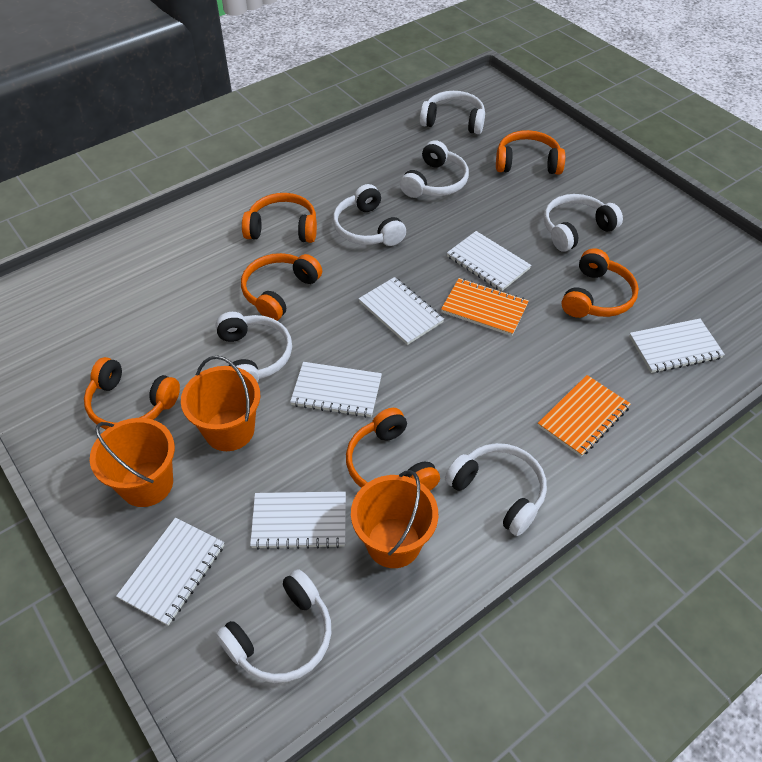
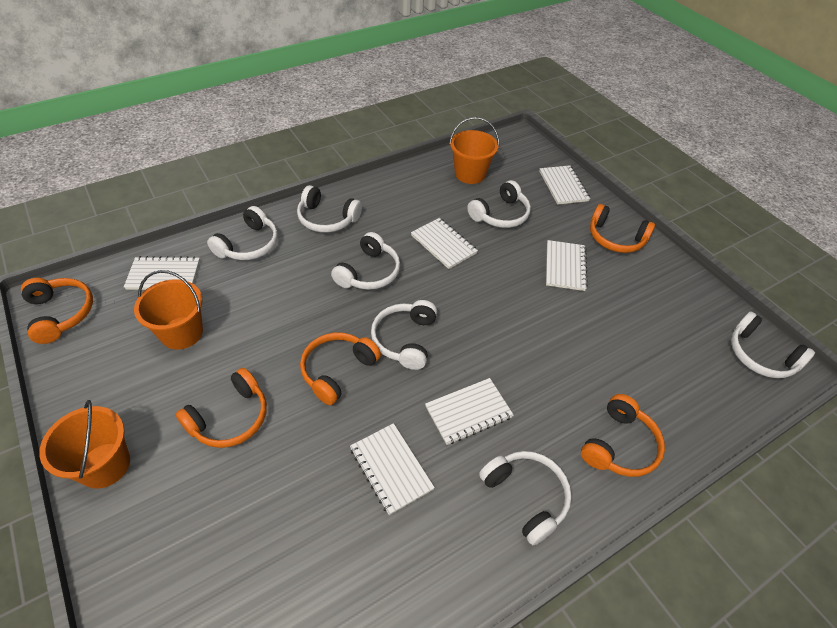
orange headphones: 6 -> 5
orange notebook: 2 -> 0

